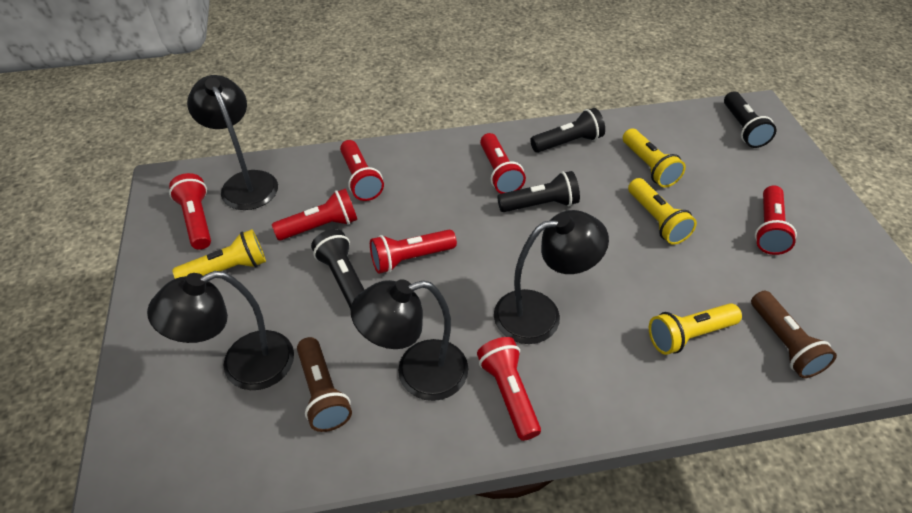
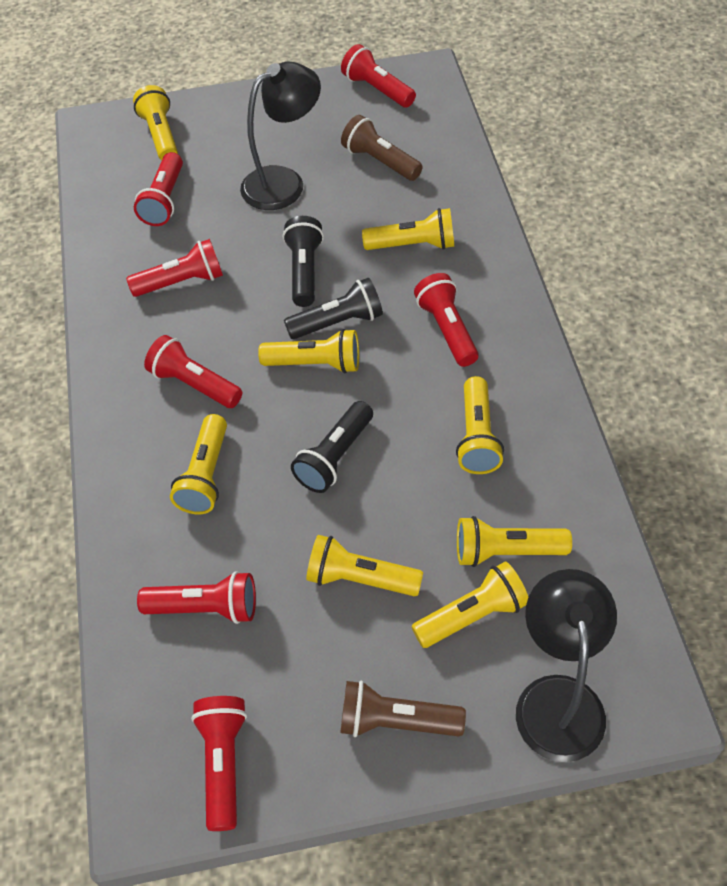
black flashlight: 4 -> 3
black lamp: 4 -> 2
yellow flashlight: 4 -> 8

